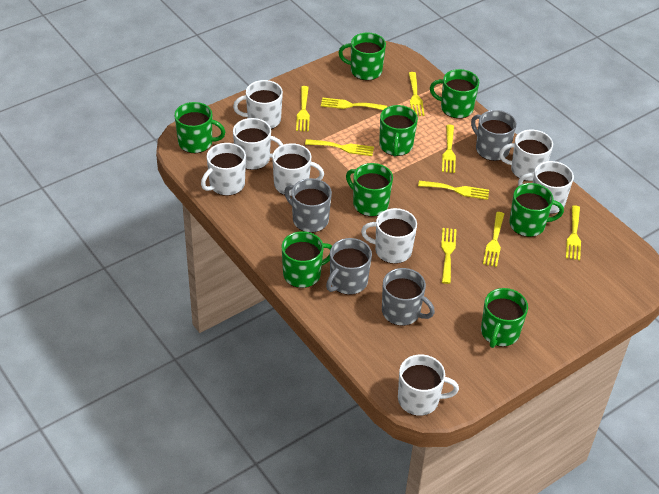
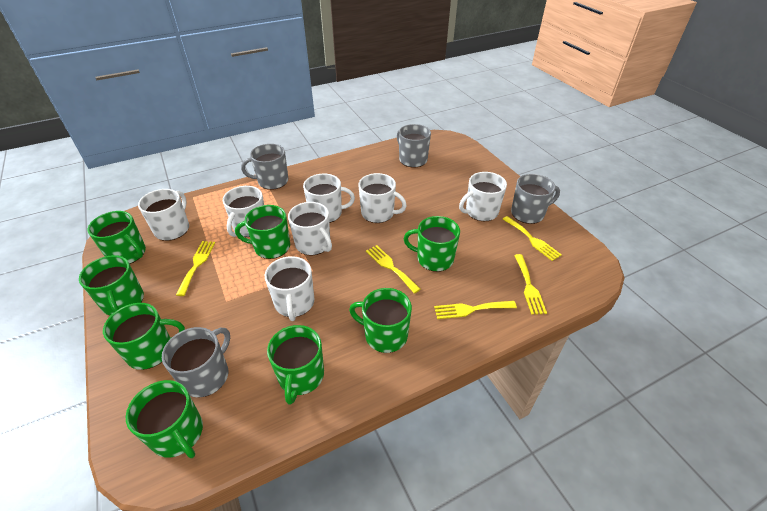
white mug: 8 -> 7
yellow fork: 9 -> 5

